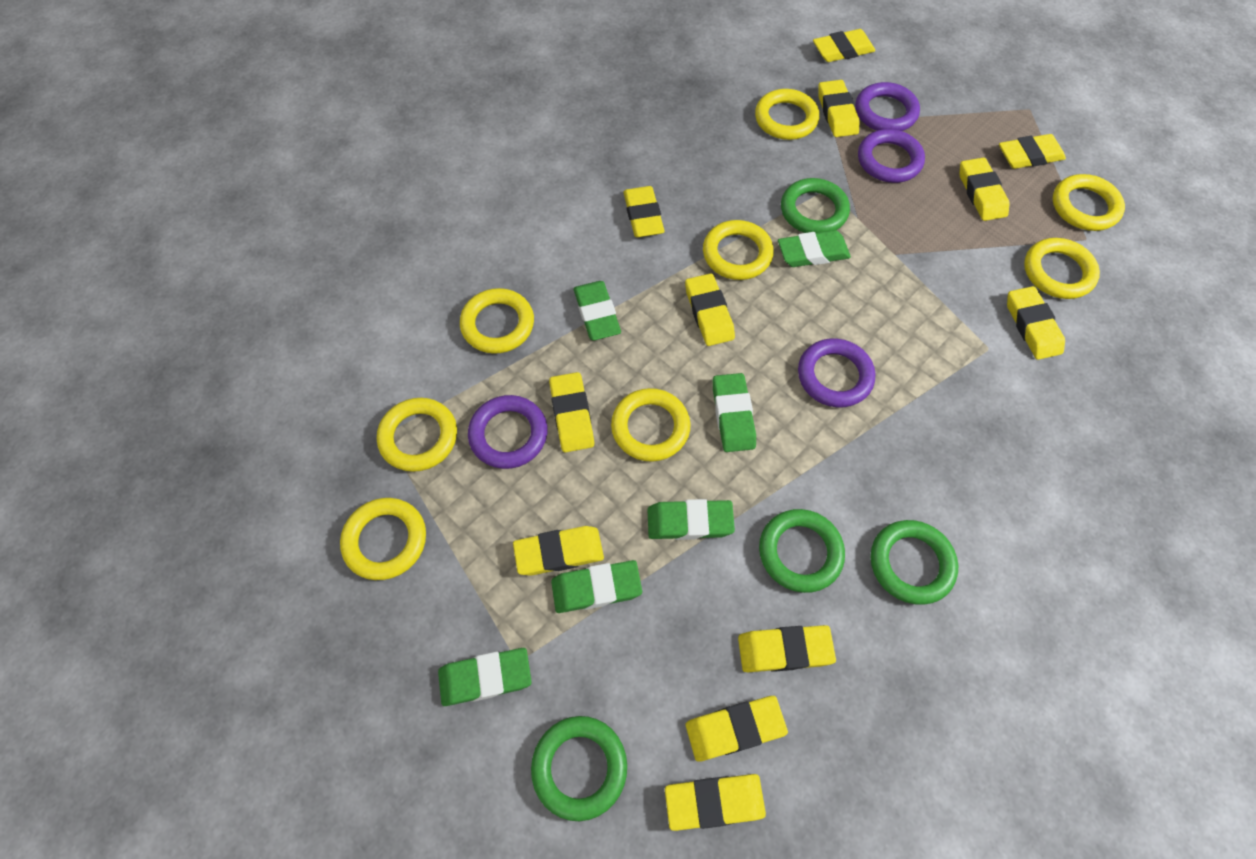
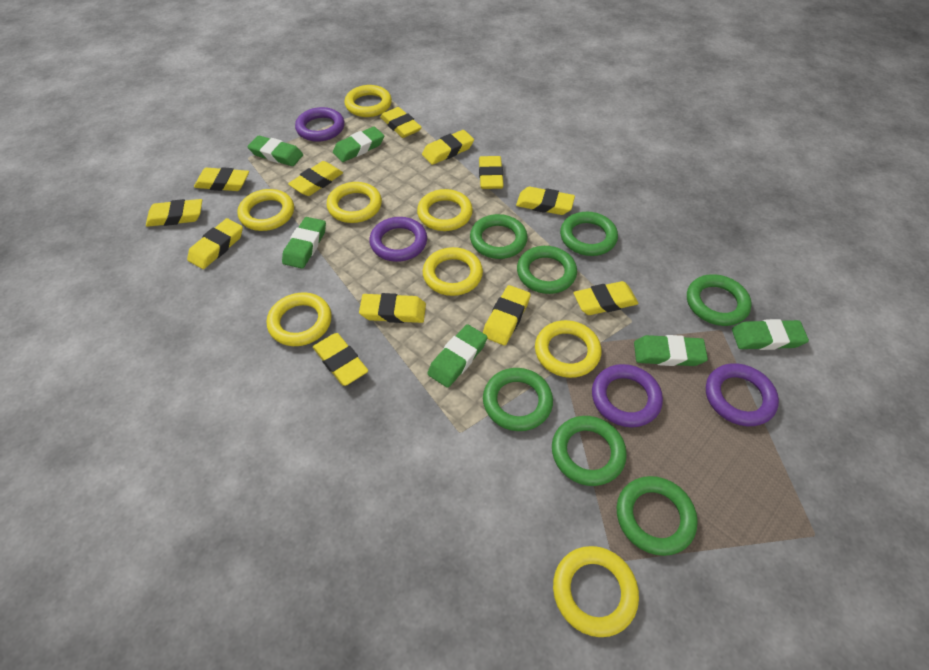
green ring: 4 -> 7

